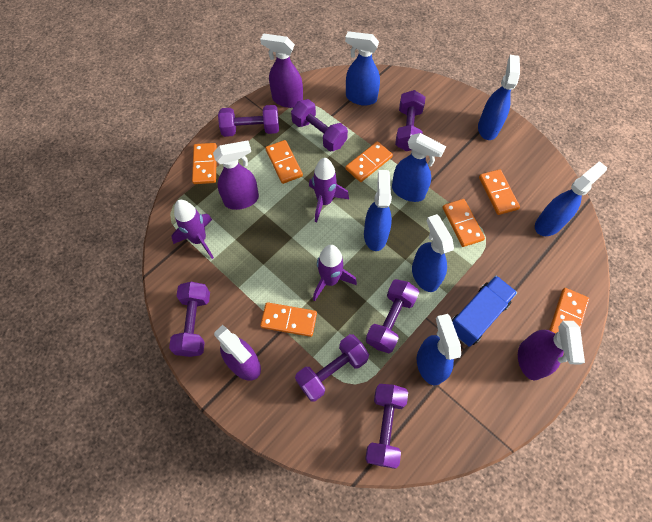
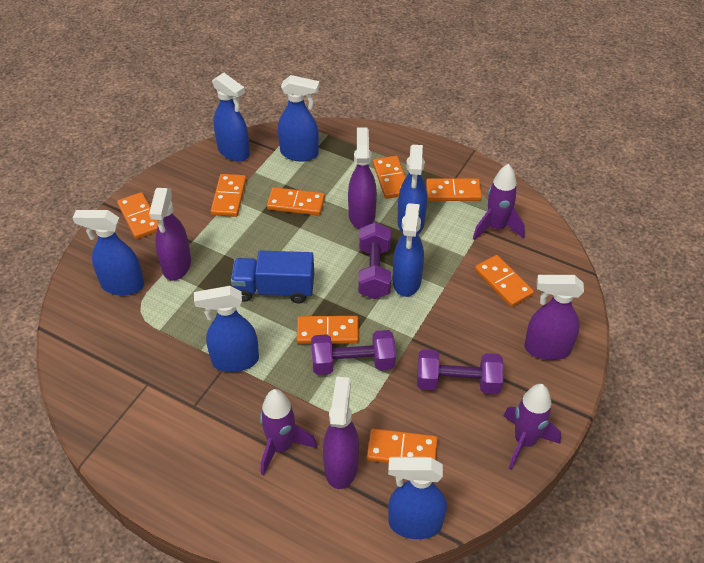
orange domino: 7 -> 8
purple dumbbell: 7 -> 3

